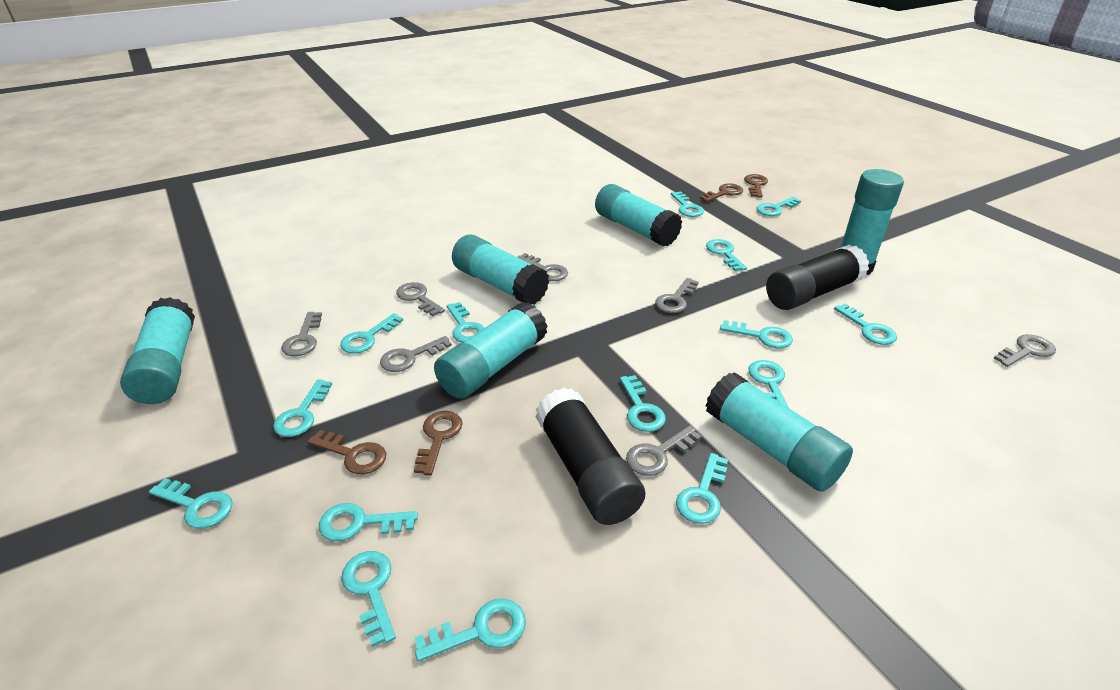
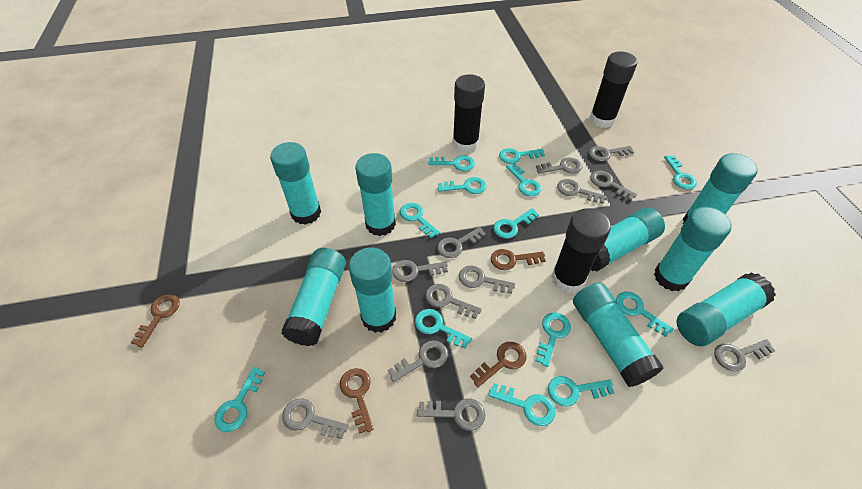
black glue stick: 2 -> 3
grey key: 7 -> 12
turquoise glue stick: 6 -> 9
turquoise key: 15 -> 13

